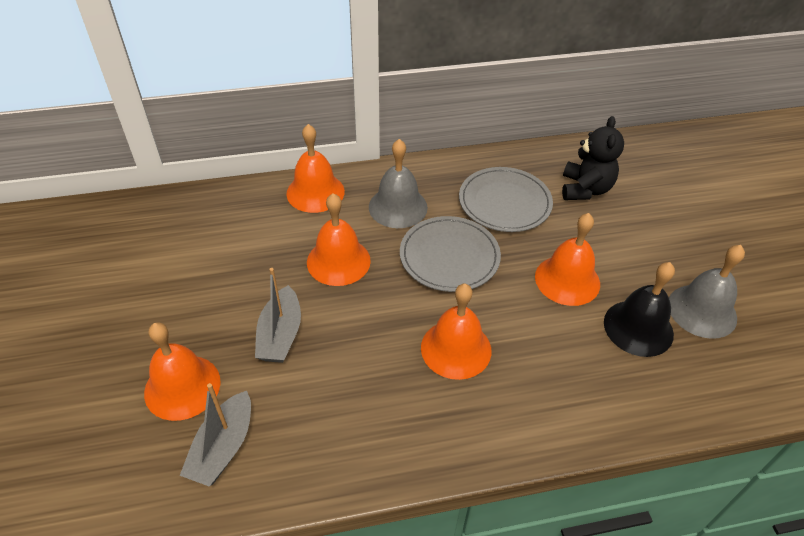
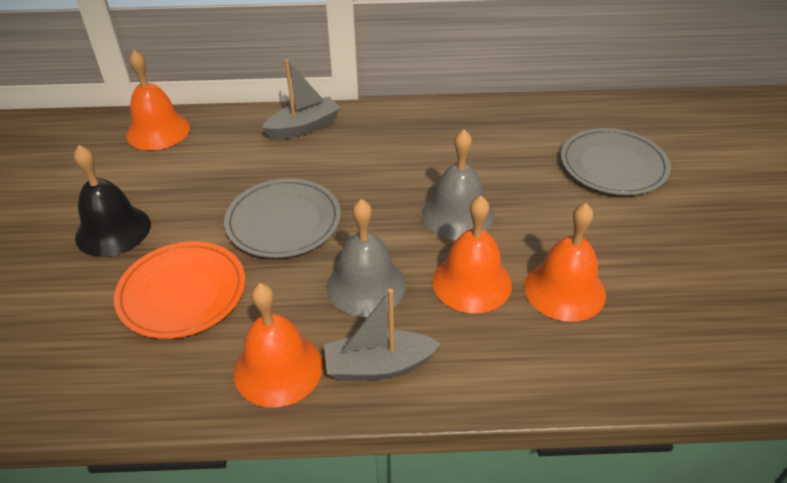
black teddy bear: 1 -> 0
orange bell: 5 -> 4
orange plate: 0 -> 1

